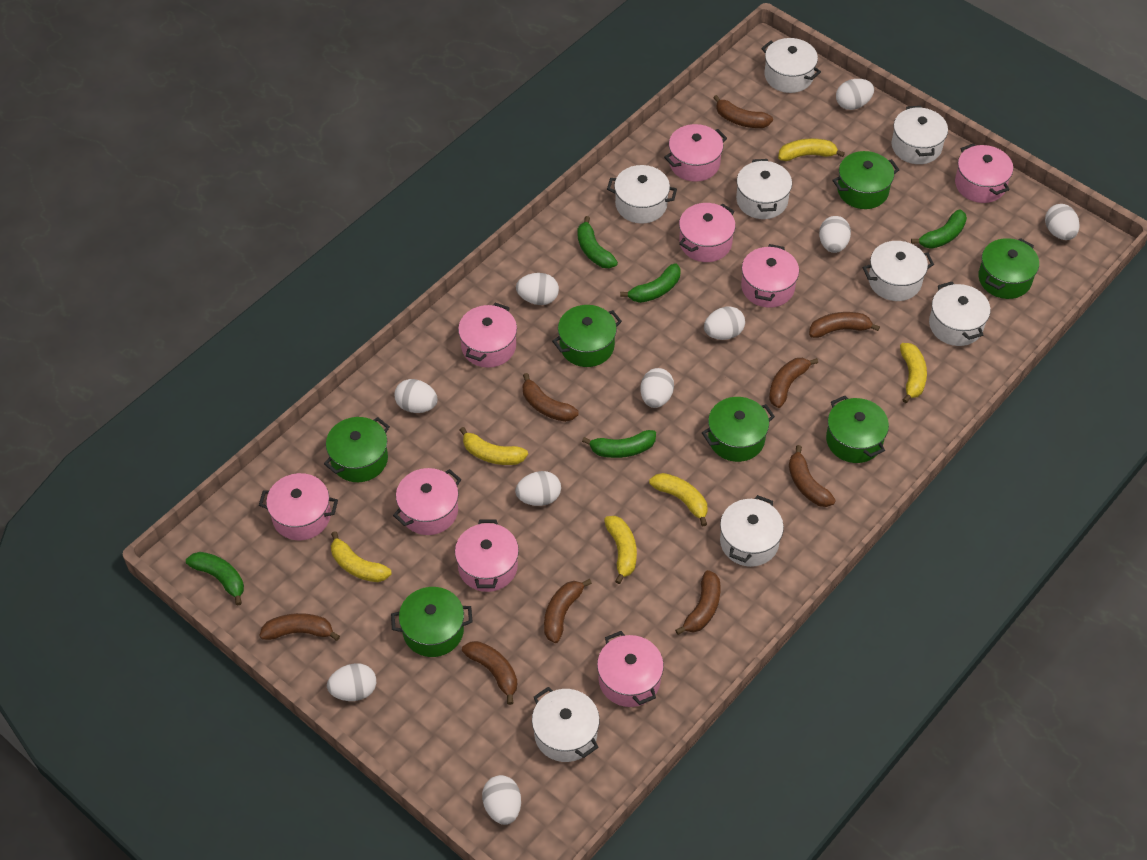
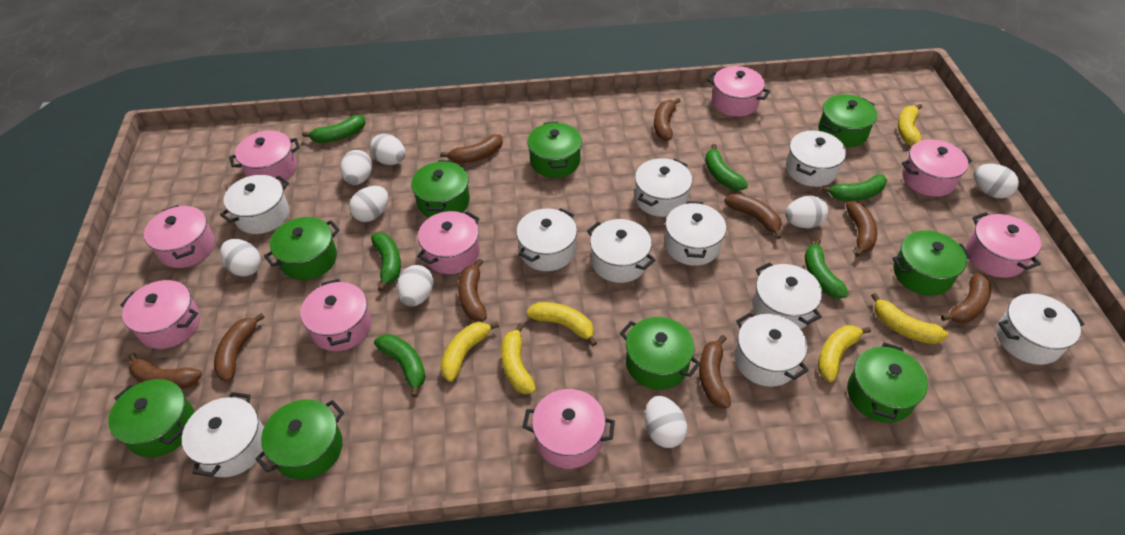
green banana: 5 -> 6
green pot: 7 -> 9
white egg: 10 -> 8
white pot: 8 -> 10

